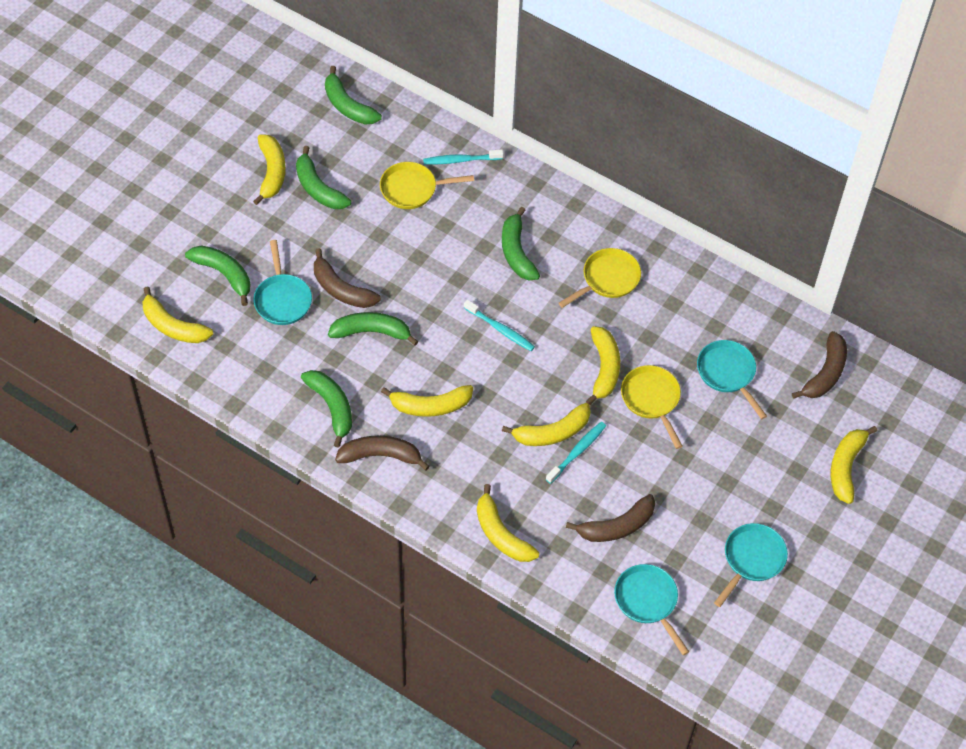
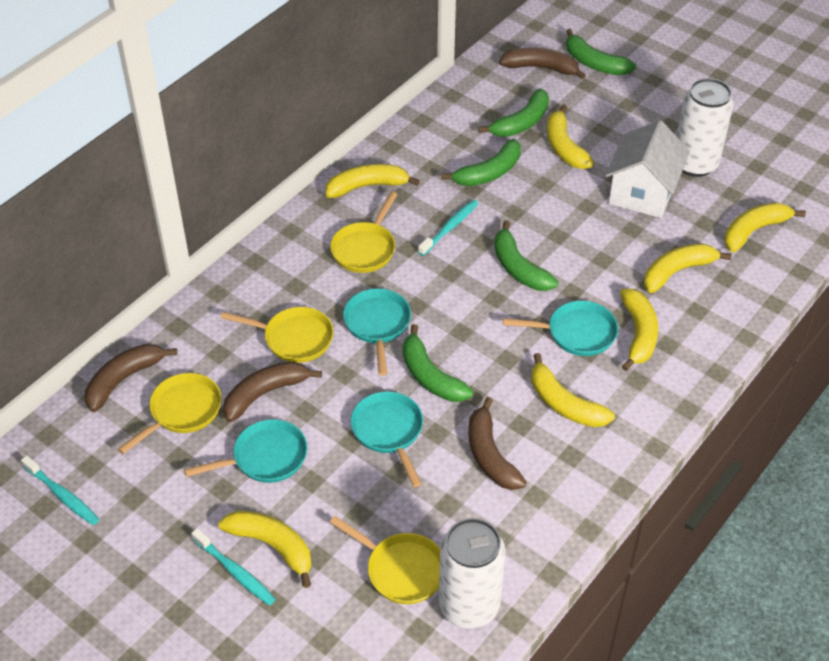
green banana: 6 -> 5
white can: 0 -> 2
white house: 0 -> 1
yellow pan: 3 -> 4

